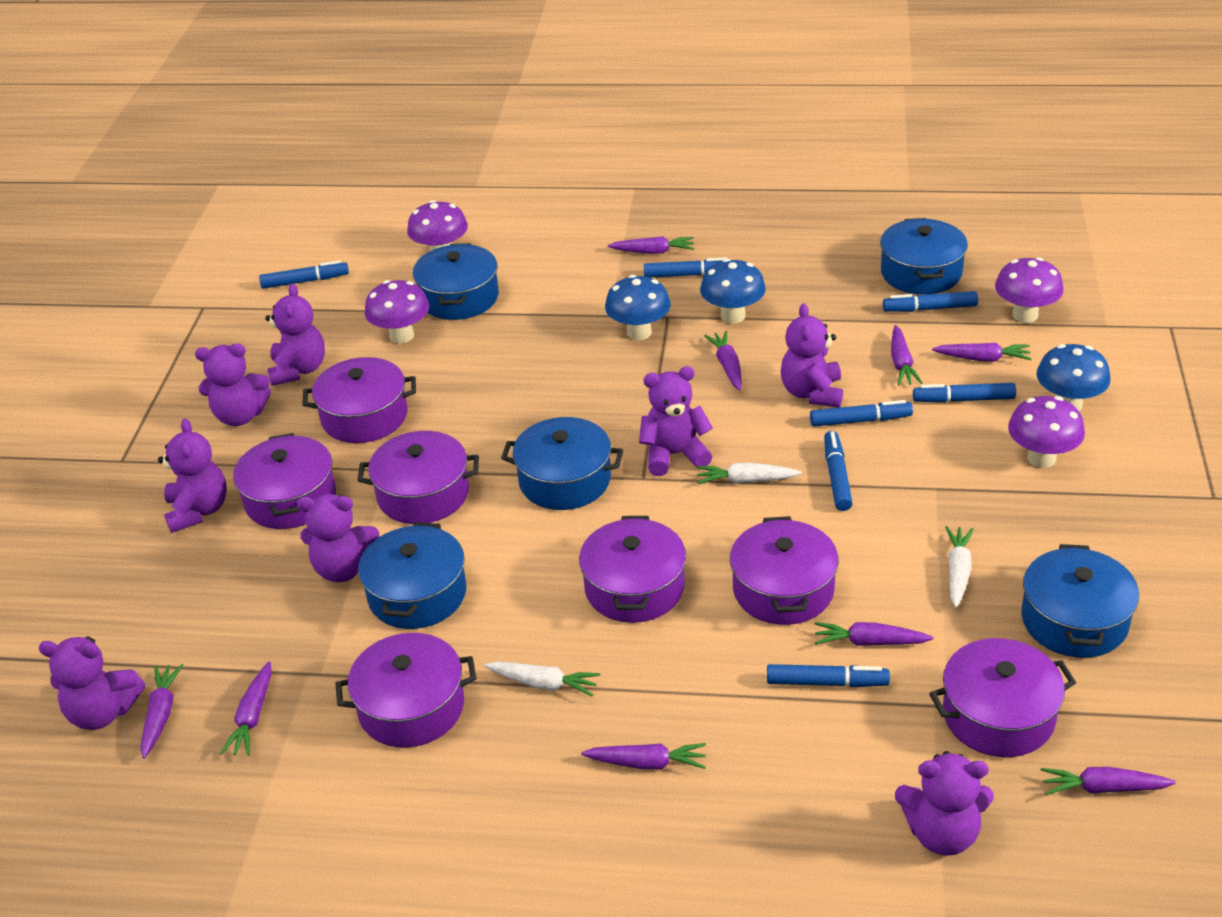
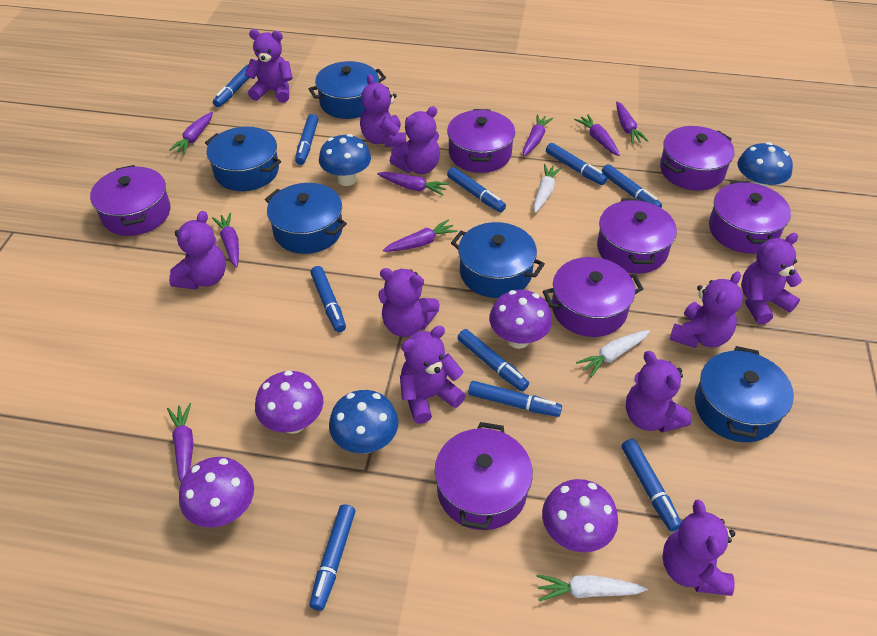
blue marker: 7 -> 10
purple carrot: 9 -> 8
purple teddy bear: 8 -> 10

